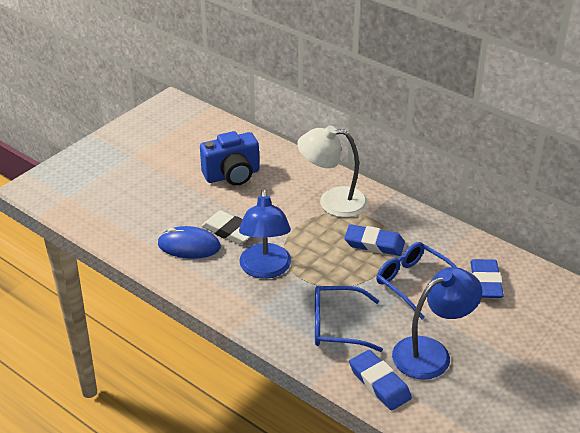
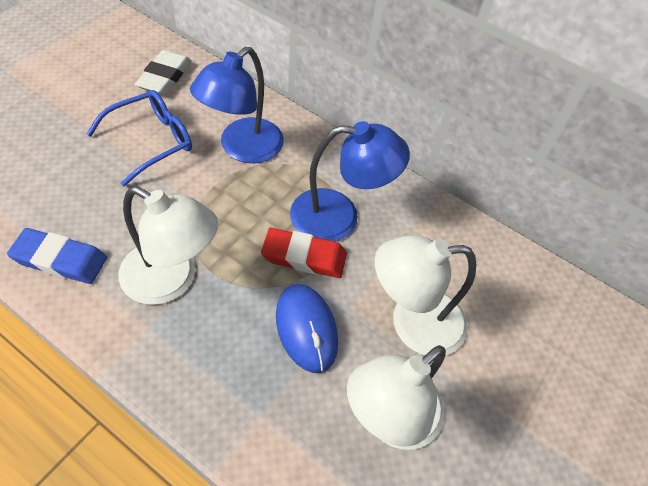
blue camera: 1 -> 0
blue eraser: 3 -> 1
blue glasses: 2 -> 1
red eraser: 0 -> 1
white lamp: 1 -> 3

